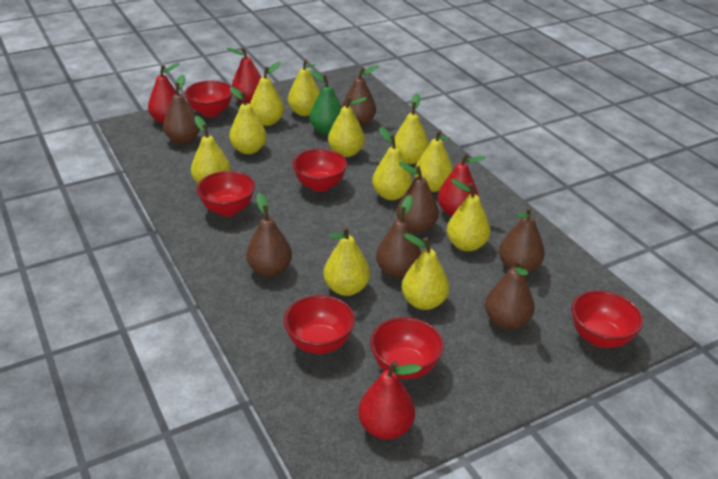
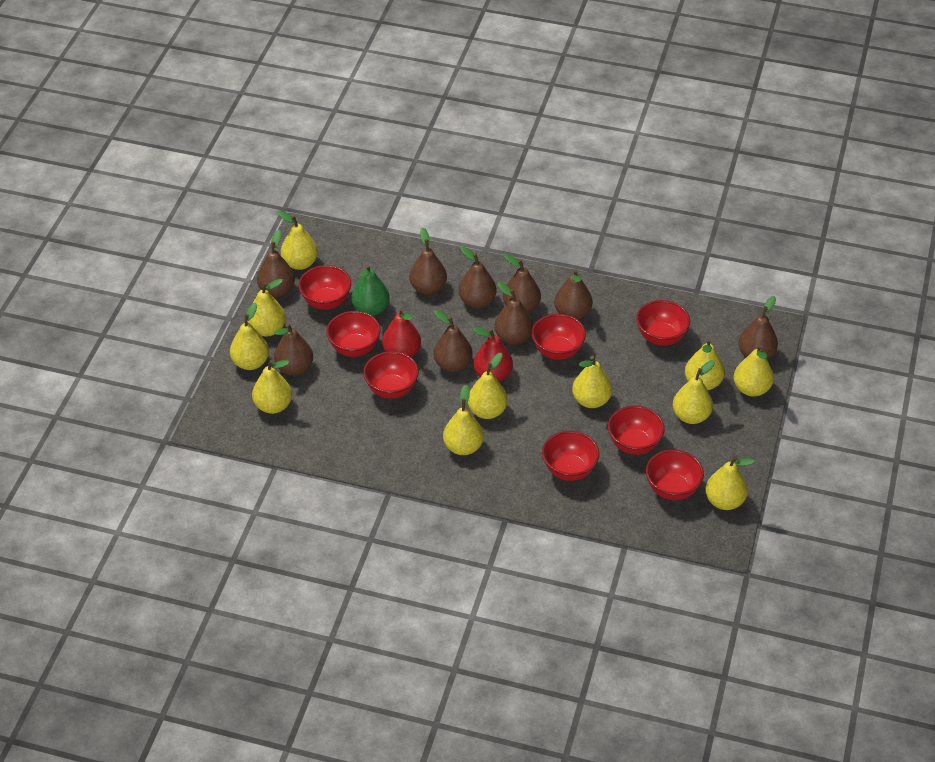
brown pear: 7 -> 9
red bowl: 6 -> 8
red pear: 4 -> 2

